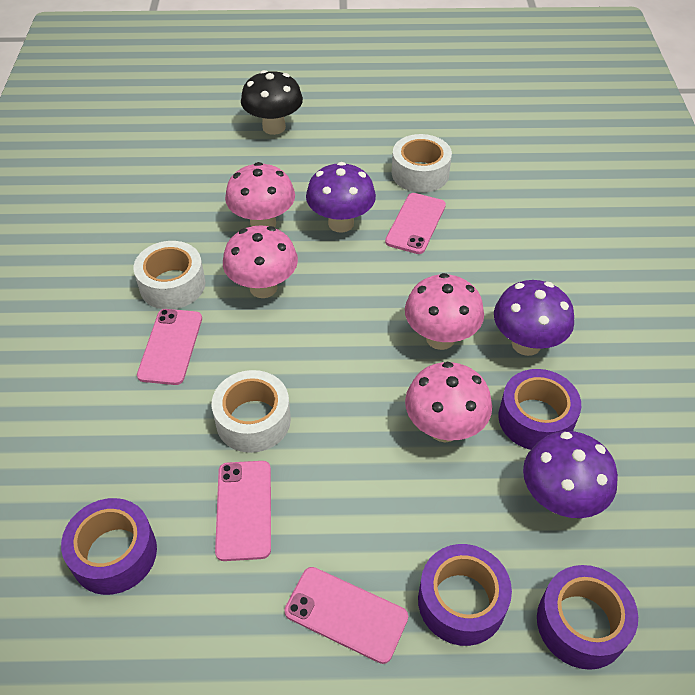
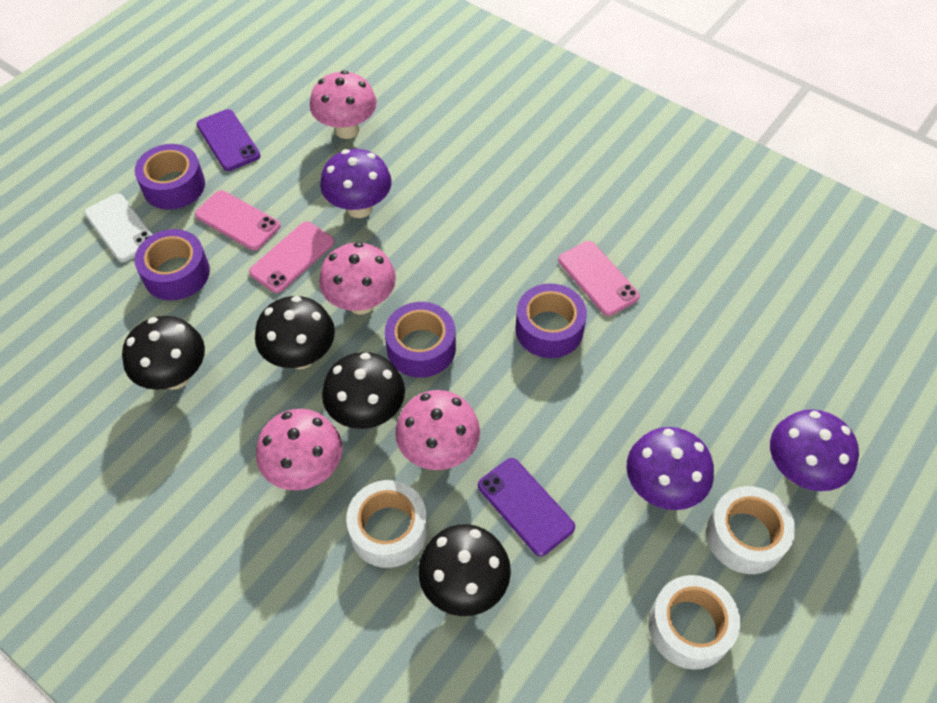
black mushroom: 1 -> 4
pink phone: 4 -> 3
purple phone: 0 -> 2
white phone: 0 -> 1

